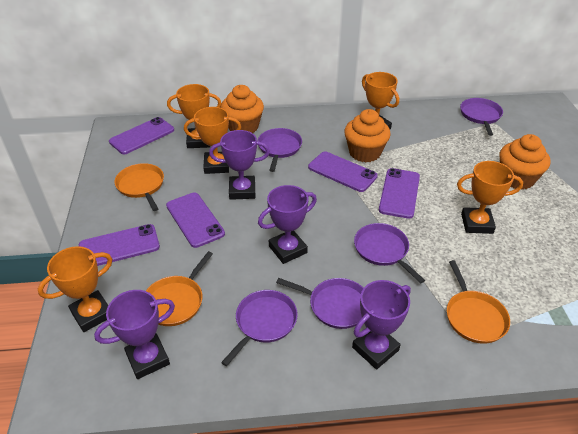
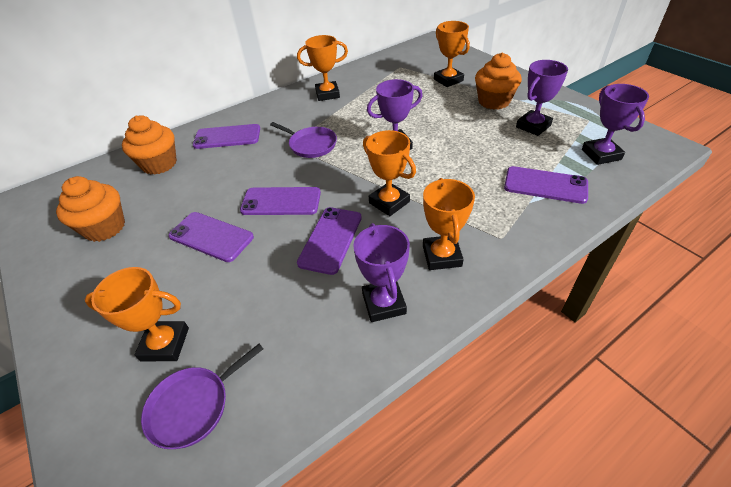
orange pan: 3 -> 0
purple pan: 5 -> 2

